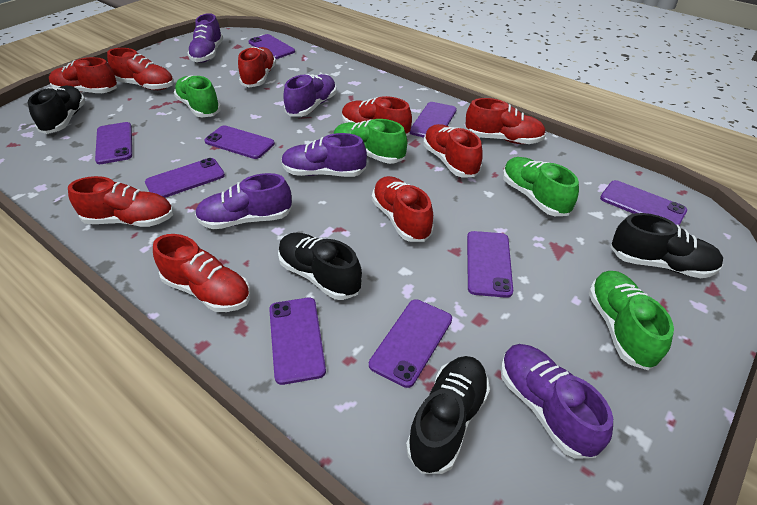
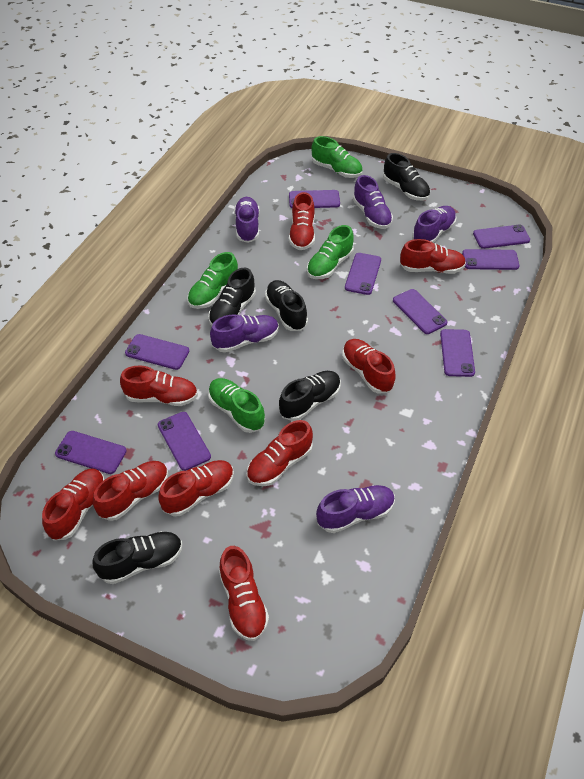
black shoe: 4 -> 5

